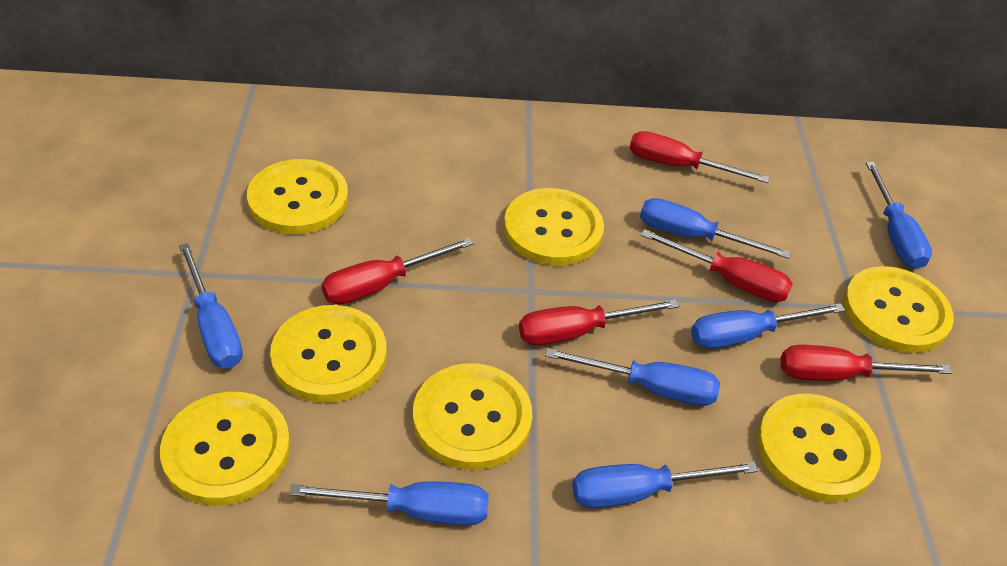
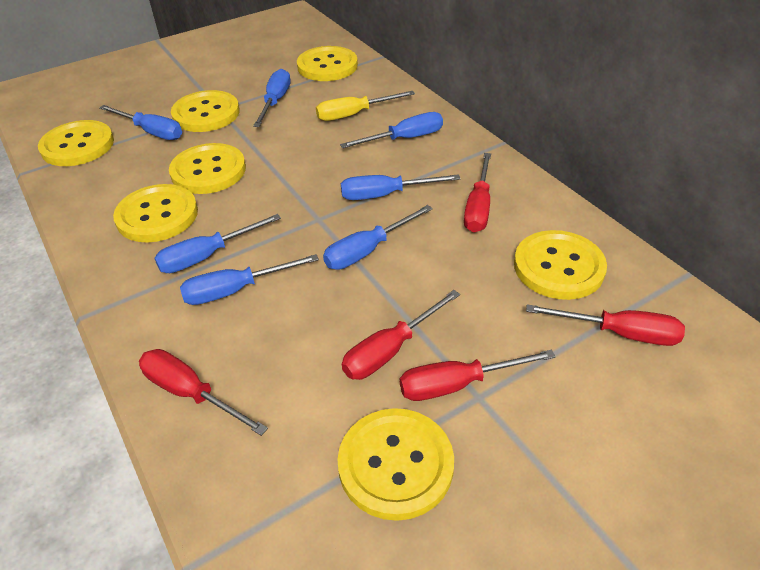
yellow screwdriver: 0 -> 1

